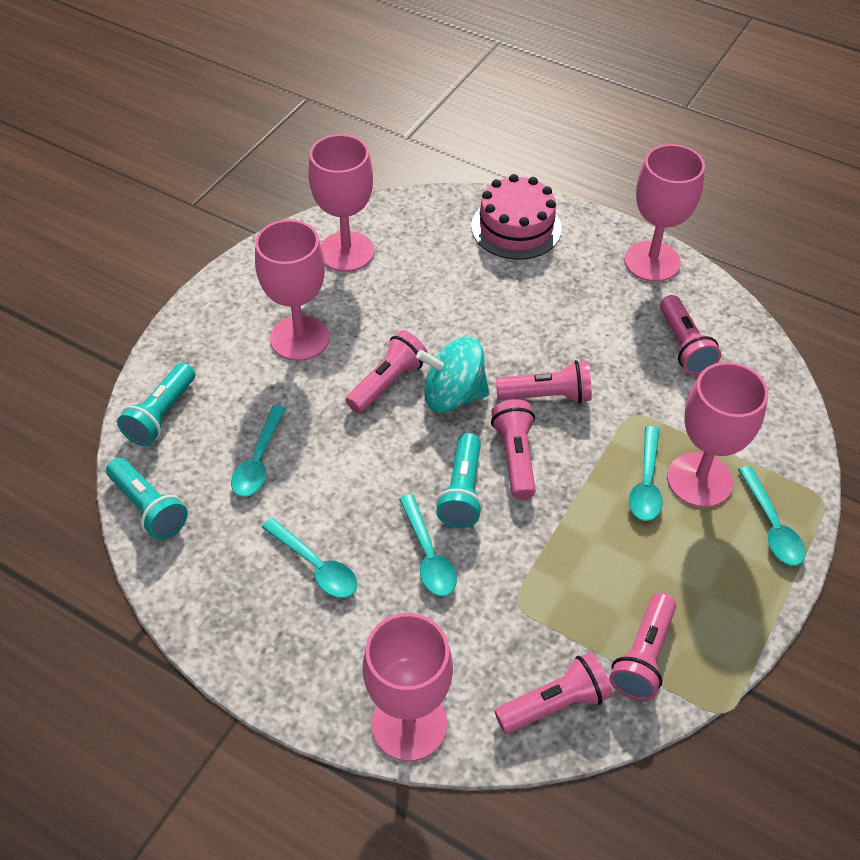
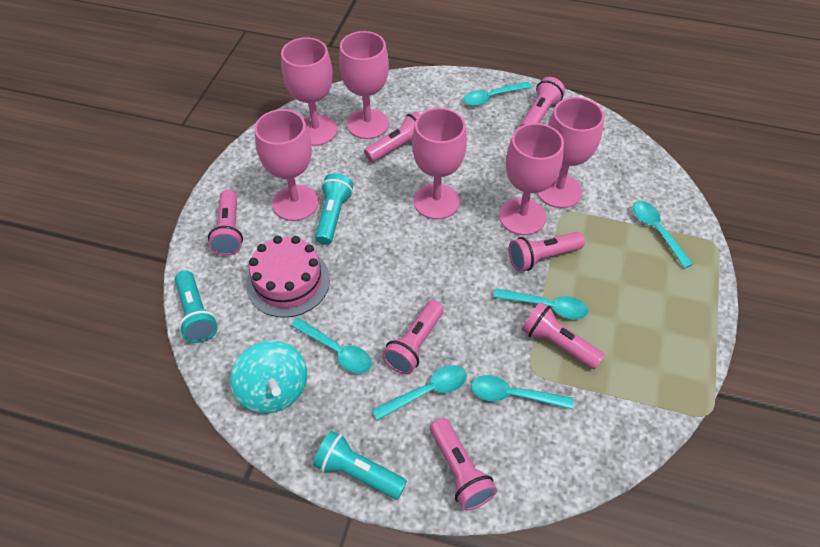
pink flashlight: 6 -> 7
pink goblet: 5 -> 6
turquoise spoon: 5 -> 6

